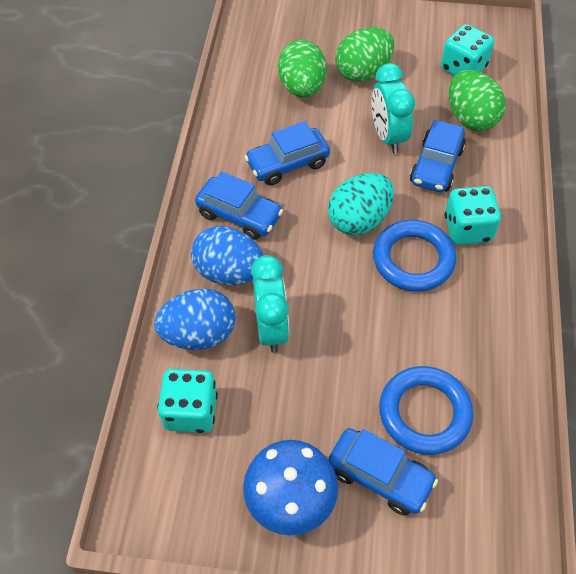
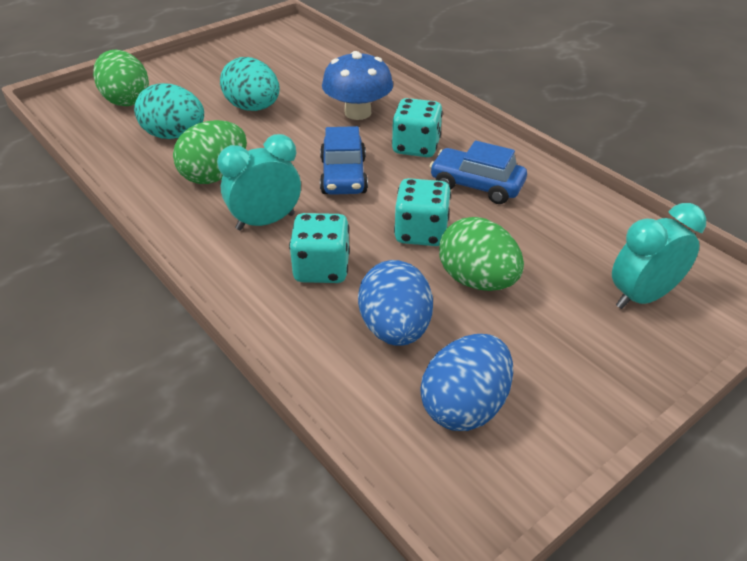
blue car: 4 -> 2
blue ring: 2 -> 0
turquoise egg: 1 -> 2

